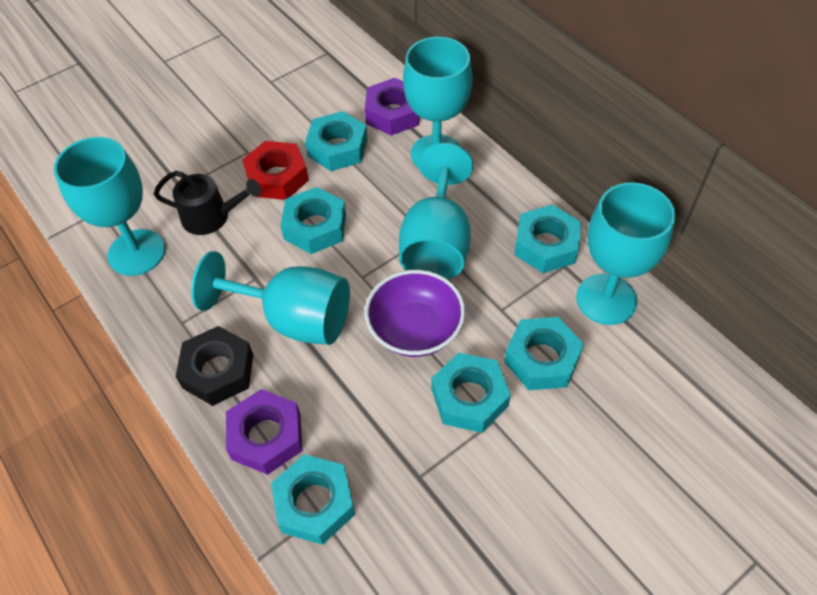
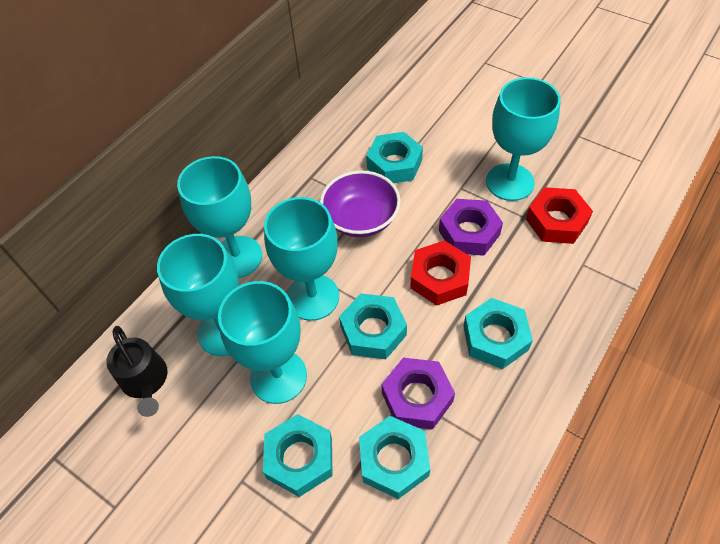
black nut: 1 -> 0
red nut: 1 -> 2
turquoise nut: 6 -> 5

